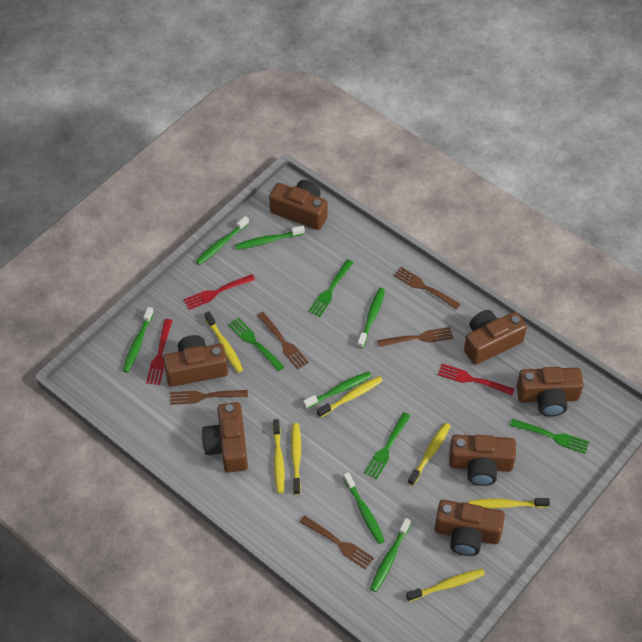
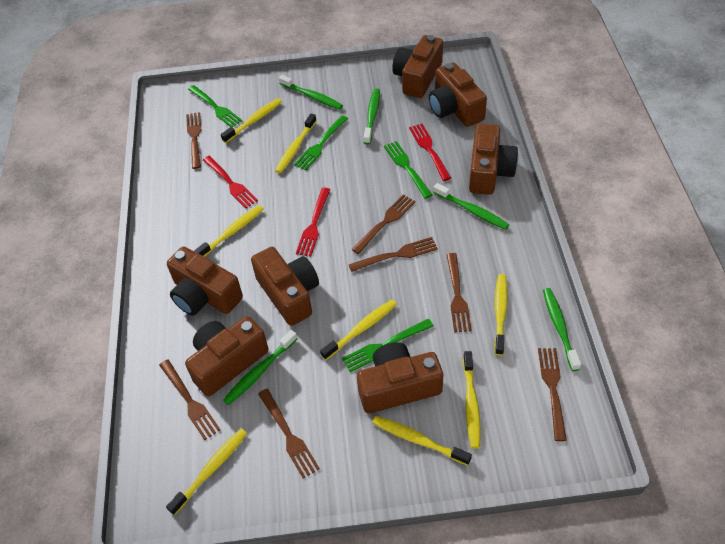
brown fork: 5 -> 7
green toothbrush: 7 -> 5
yellow toothbrush: 7 -> 8

